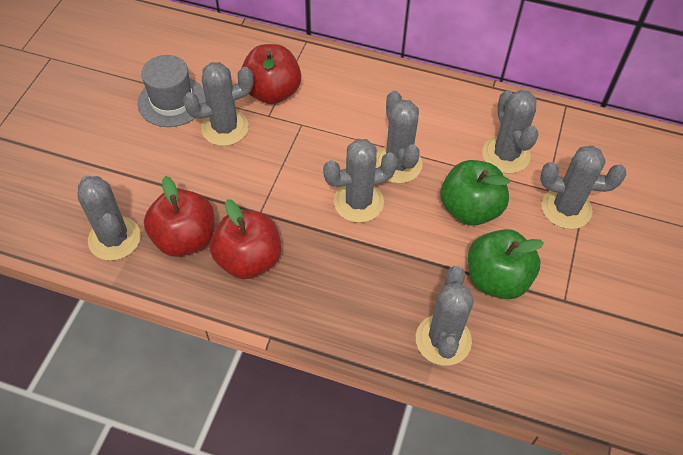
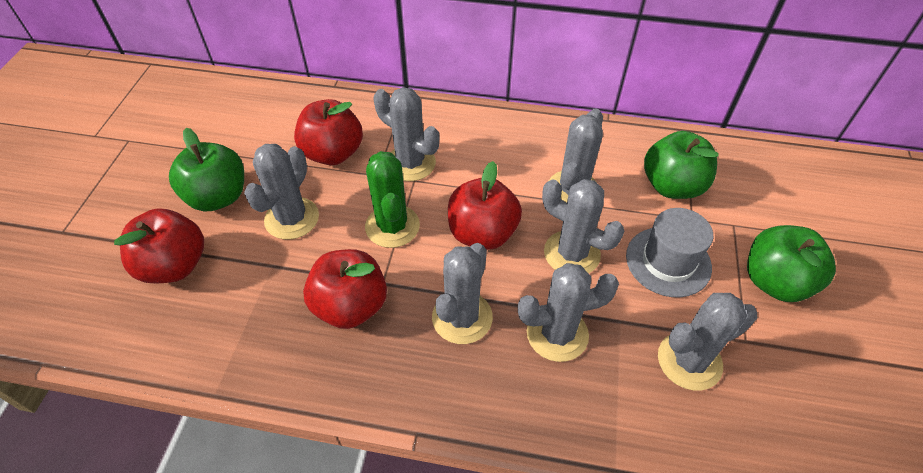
green apple: 2 -> 3
green cactus: 0 -> 1
red apple: 3 -> 4

